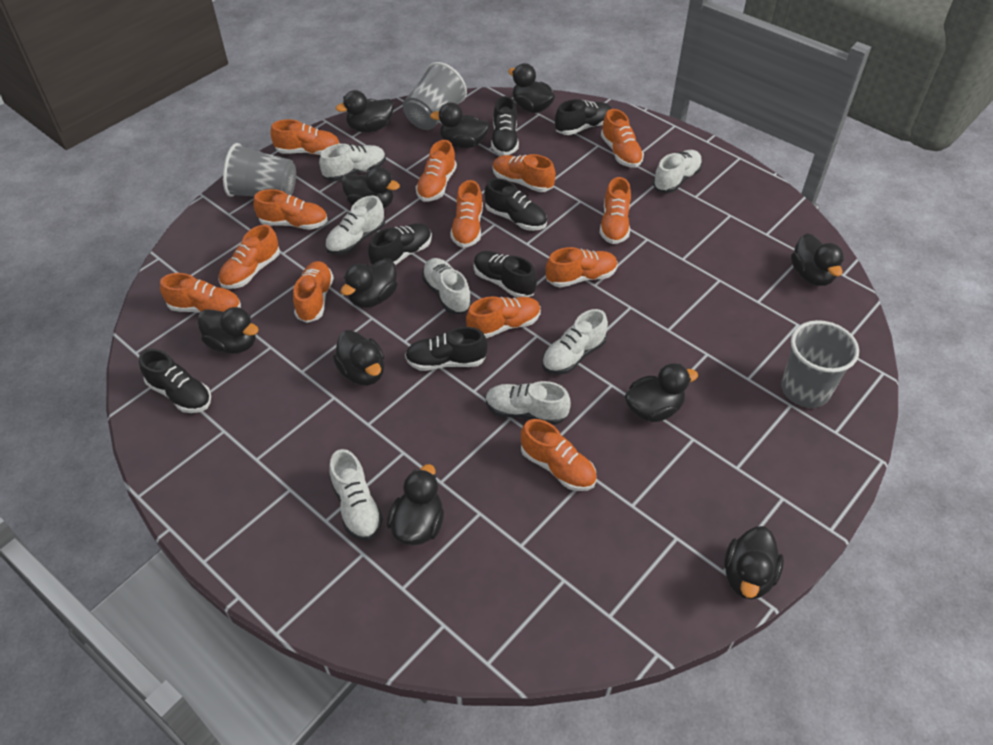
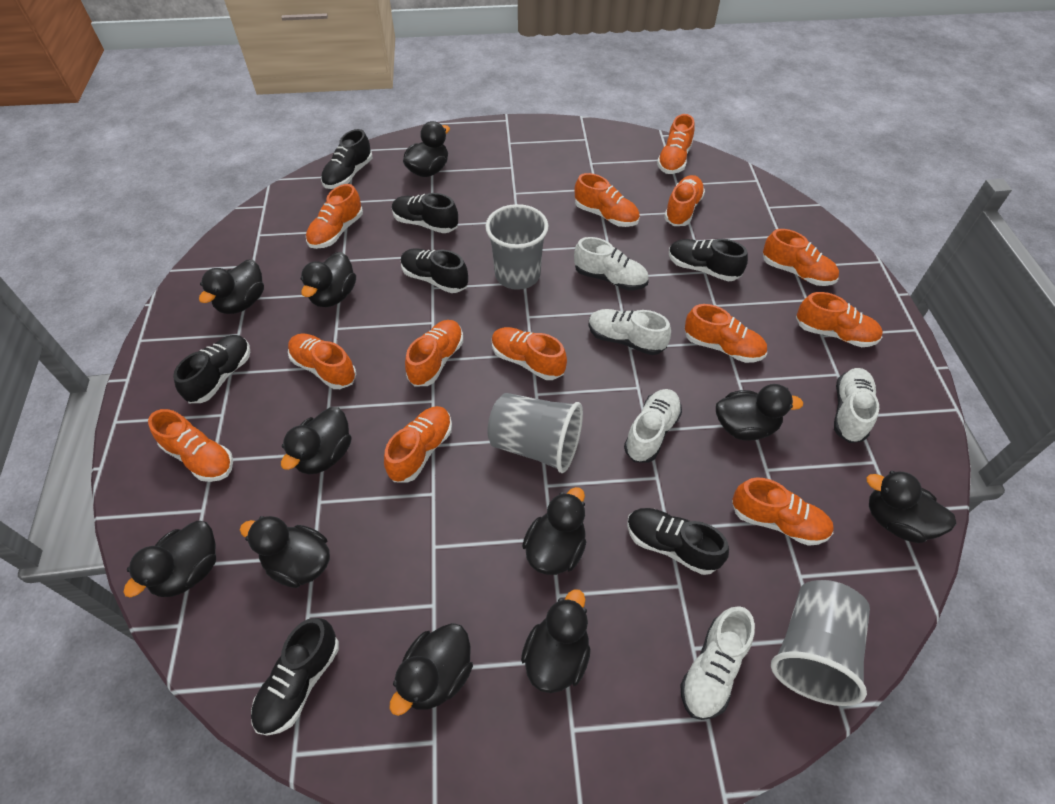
white shoe: 7 -> 5

